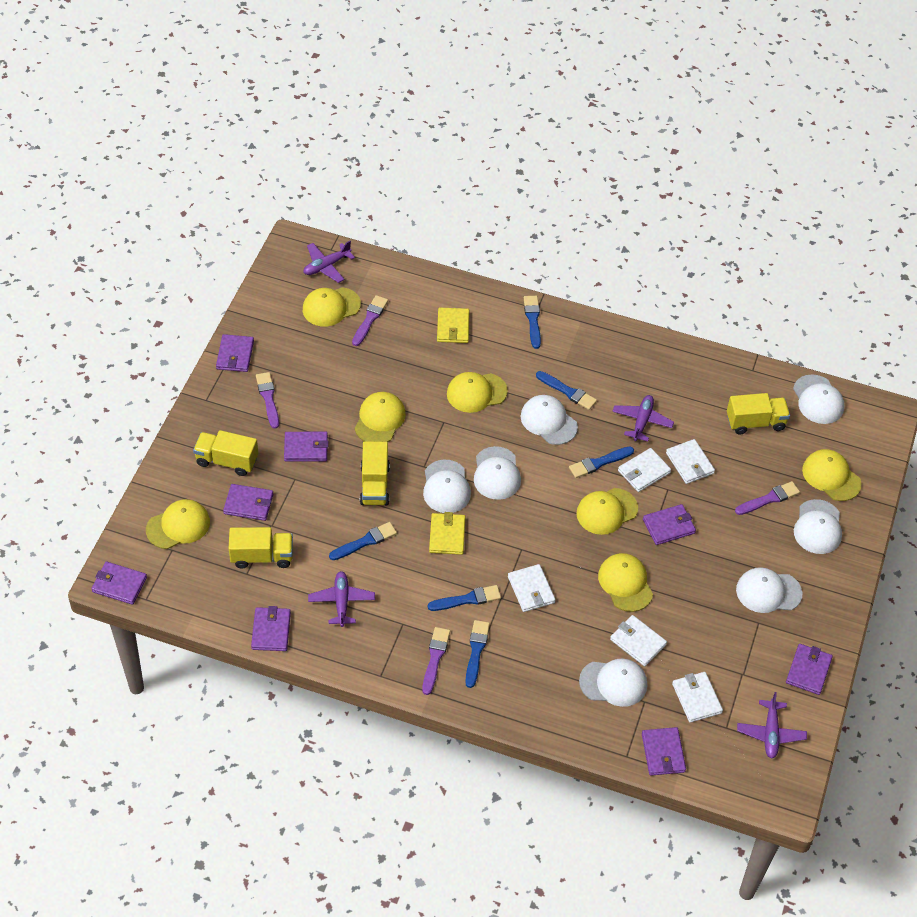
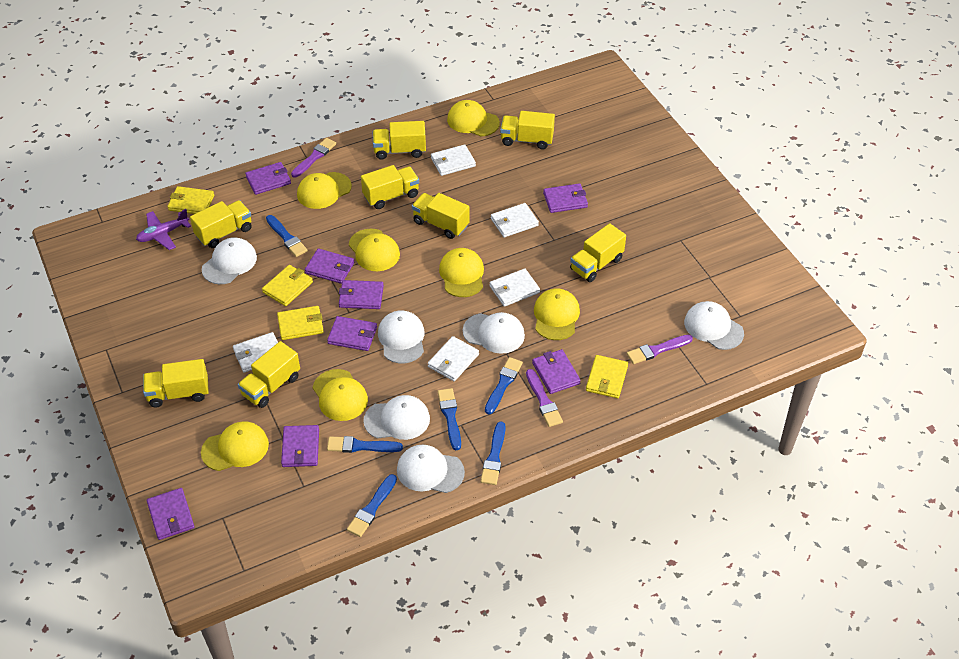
purple brush: 4 -> 3
purple plane: 4 -> 1
white cap: 7 -> 6
yellow truck: 4 -> 8
yellow wallet: 2 -> 4

